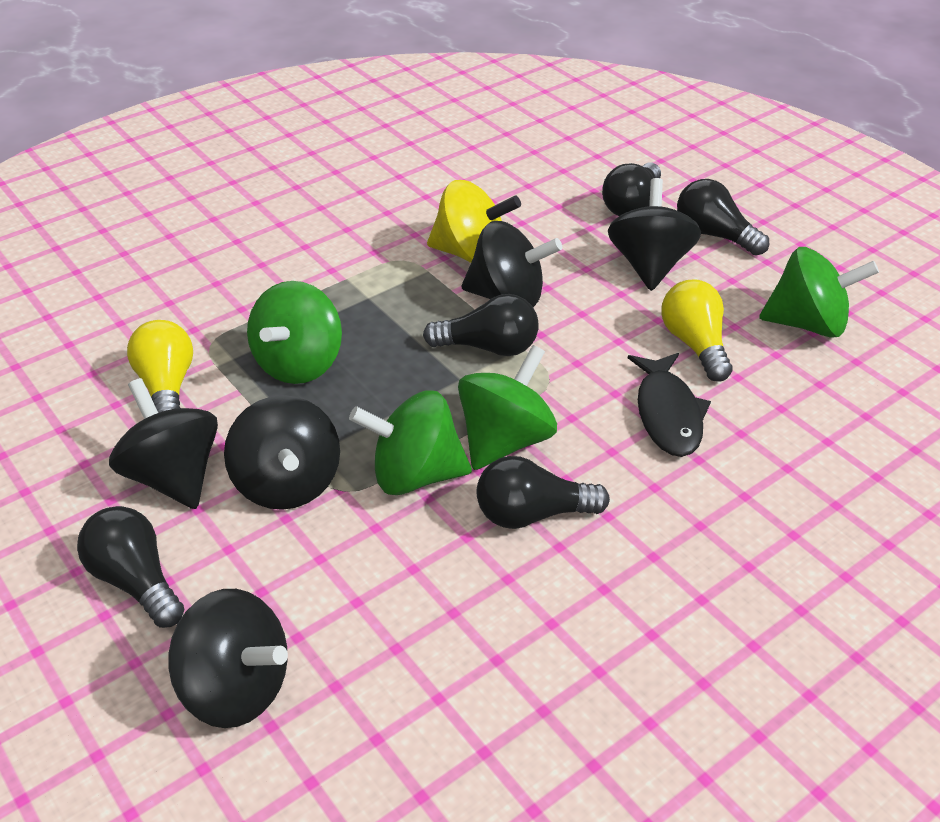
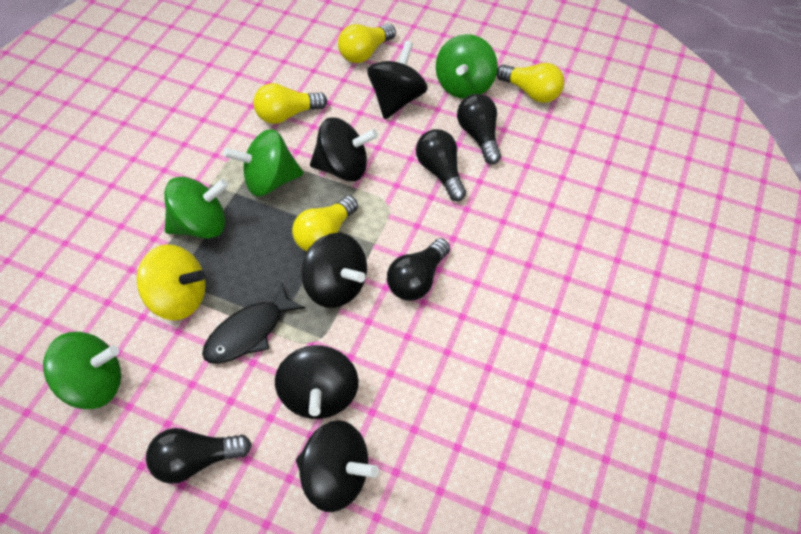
black light bulb: 5 -> 4
yellow light bulb: 2 -> 4

